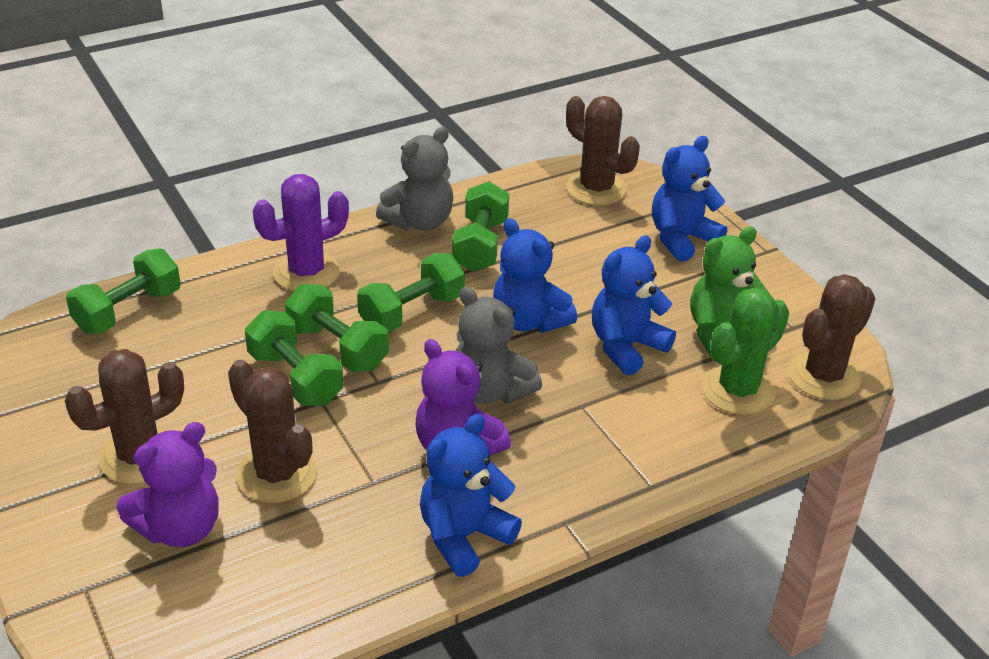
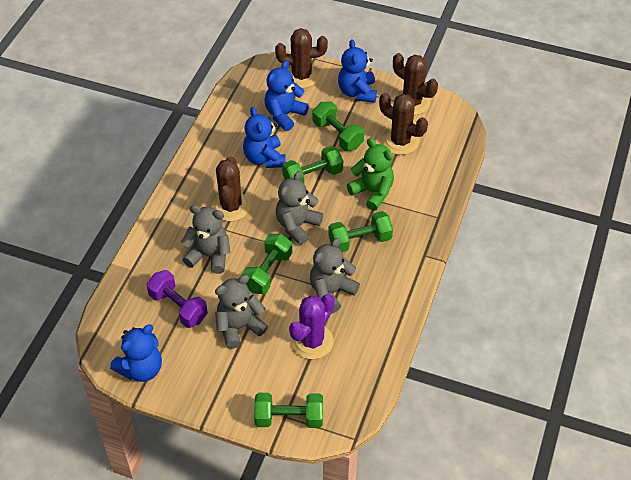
green cactus: 1 -> 0
grey teddy bear: 2 -> 4
purple dumbbell: 0 -> 1
purple teddy bear: 2 -> 0

